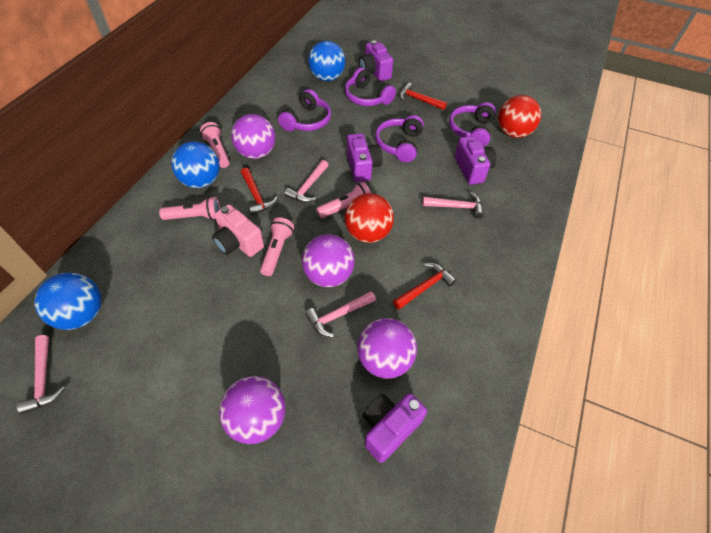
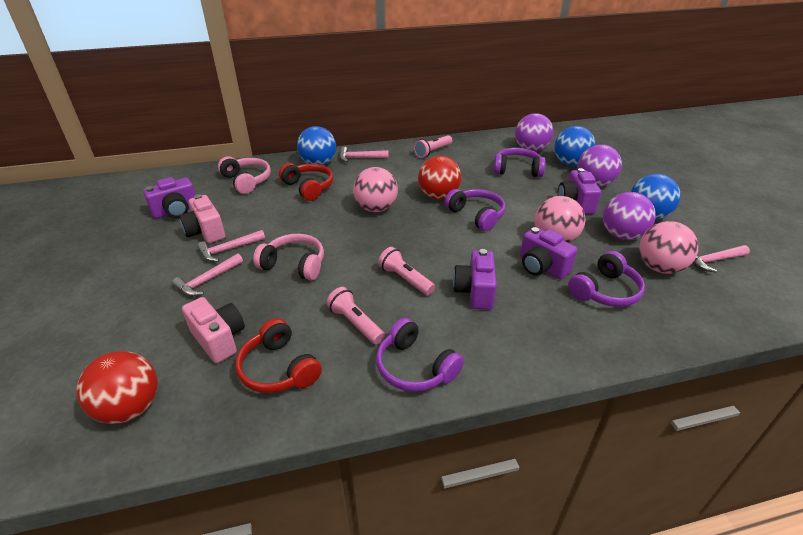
pink ball: 0 -> 3
pink camera: 1 -> 2
pink flashlight: 4 -> 3
pink headphones: 0 -> 2
purple ball: 4 -> 3
red hammer: 3 -> 0
red headphones: 0 -> 2

